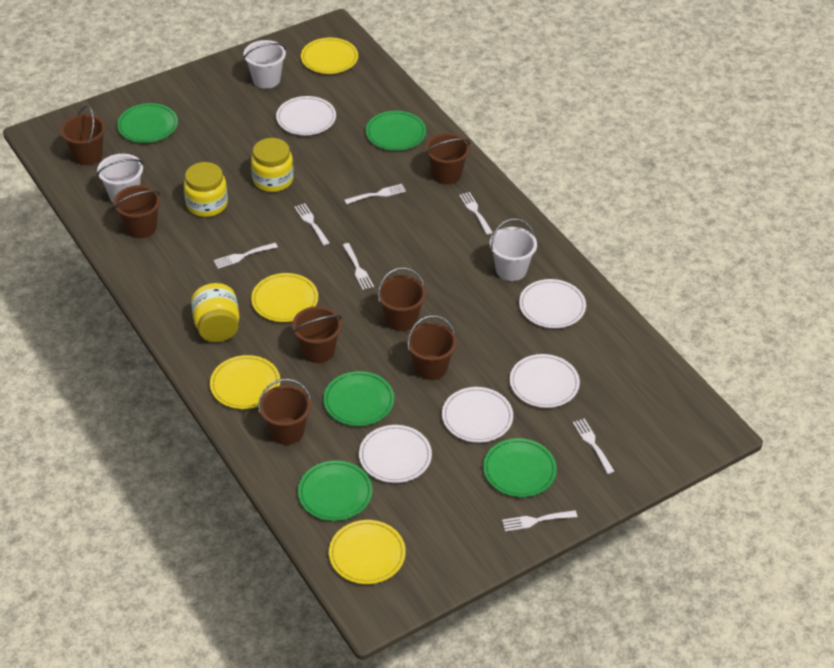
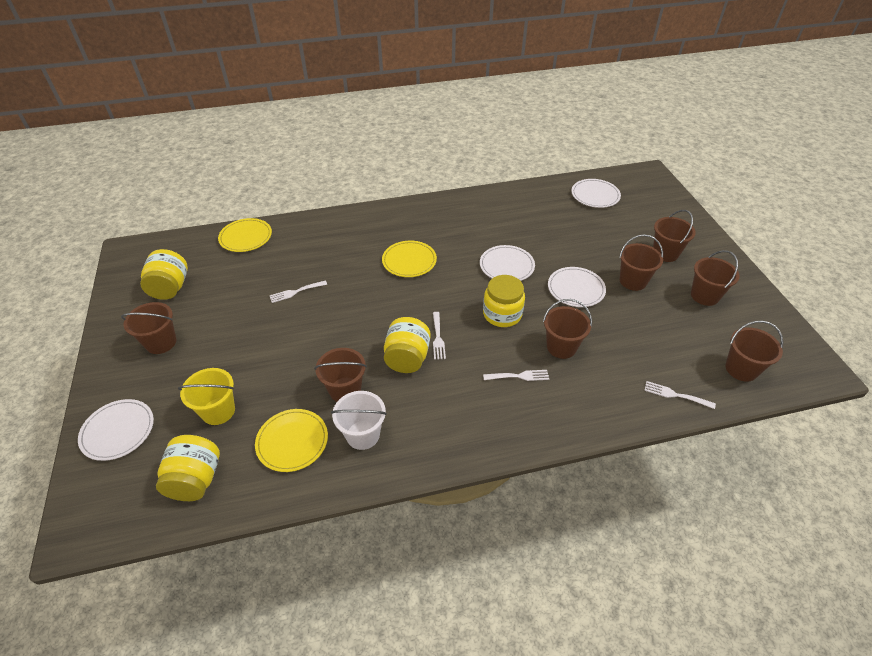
green plate: 5 -> 0
white bucket: 3 -> 1
white fork: 7 -> 4
white plate: 5 -> 4
yellow bucket: 0 -> 1
yellow jar: 3 -> 4
yellow plate: 4 -> 3

